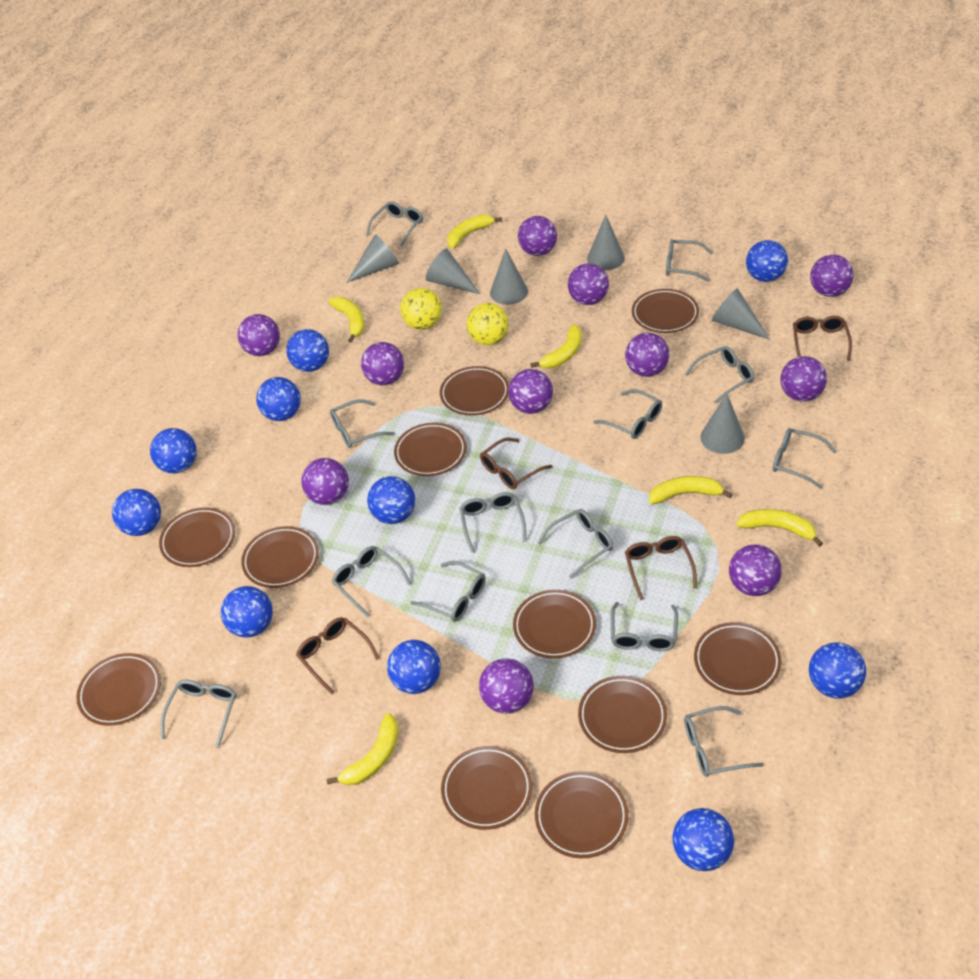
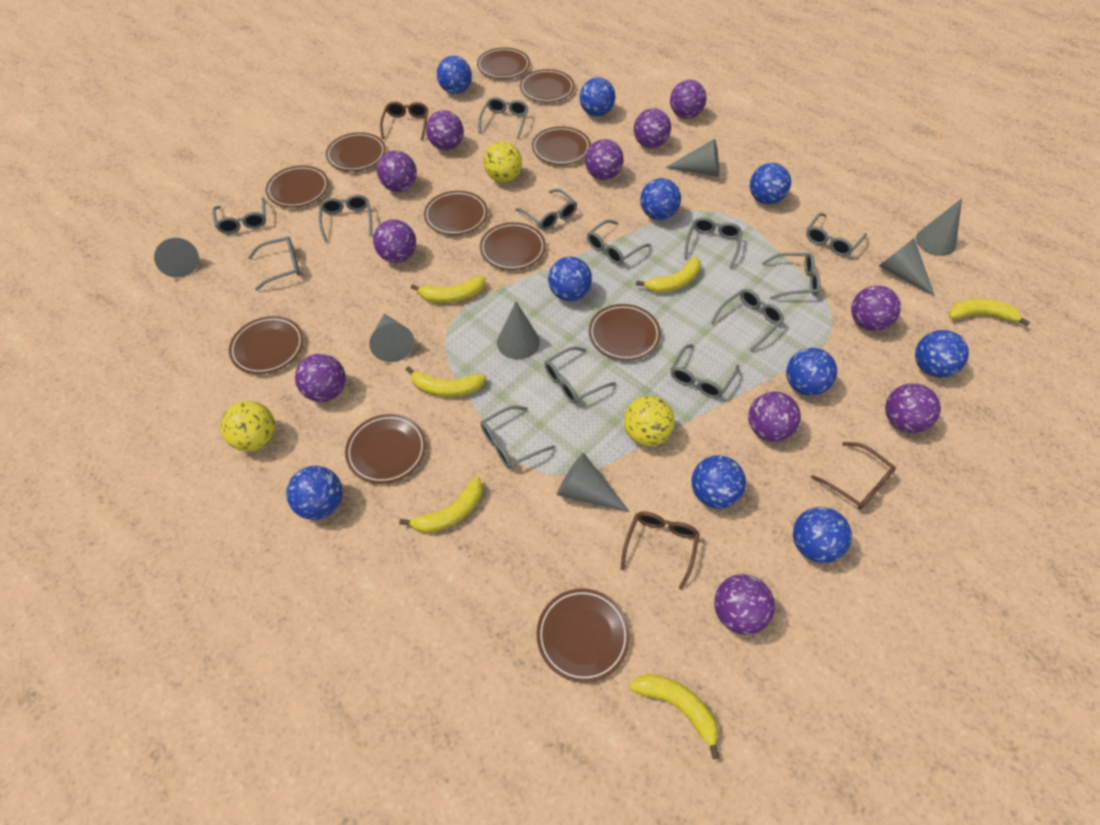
brown glasses: 4 -> 3
grey cone: 6 -> 7
yellow ball: 2 -> 3

